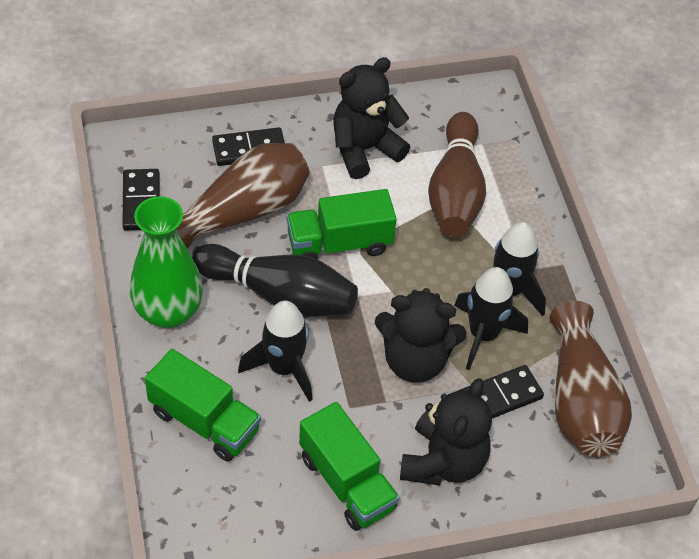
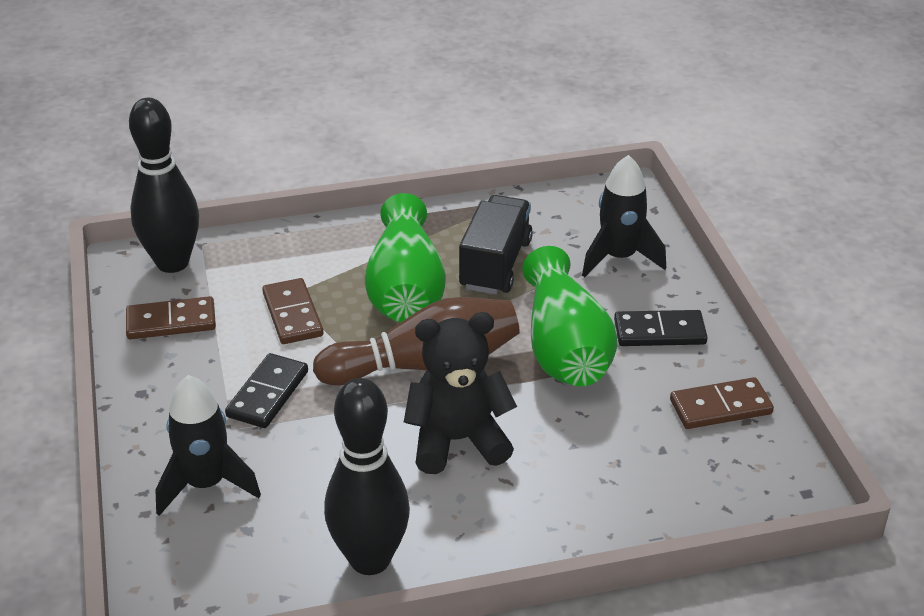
black bowling pin: 1 -> 2
black domino: 3 -> 2
black rocket: 3 -> 2
black teddy bear: 3 -> 1
black truck: 0 -> 1
brown domino: 0 -> 3
brown vase: 2 -> 0
green truck: 3 -> 0
green vase: 1 -> 2

